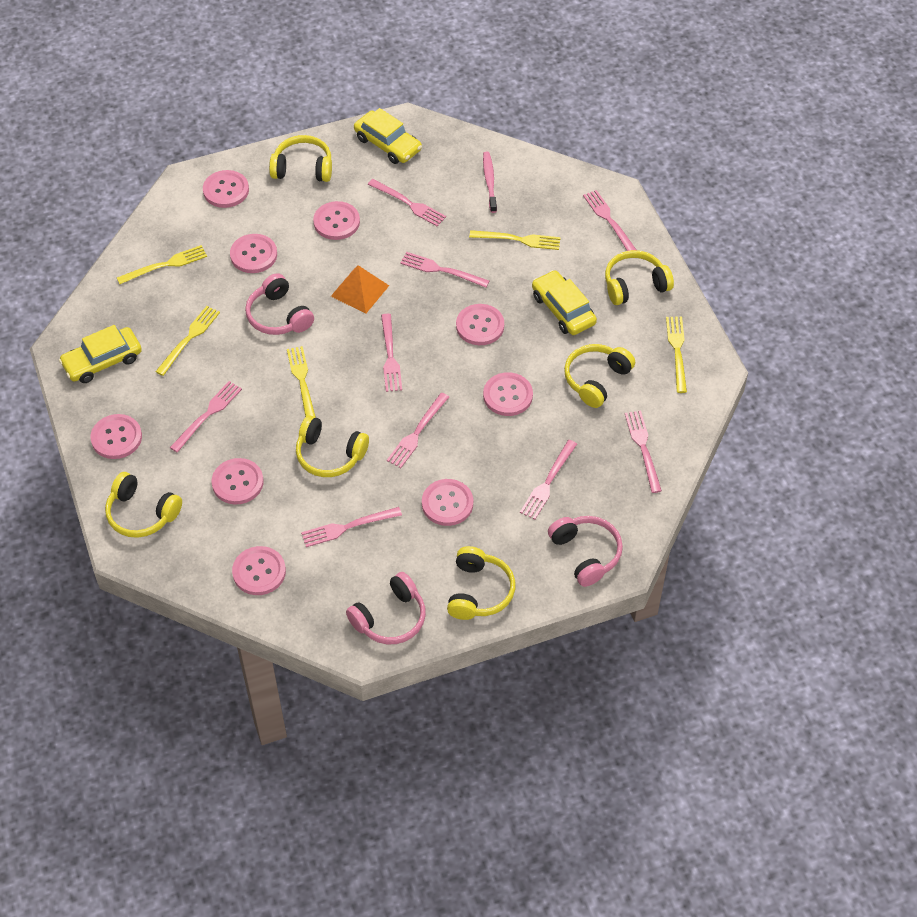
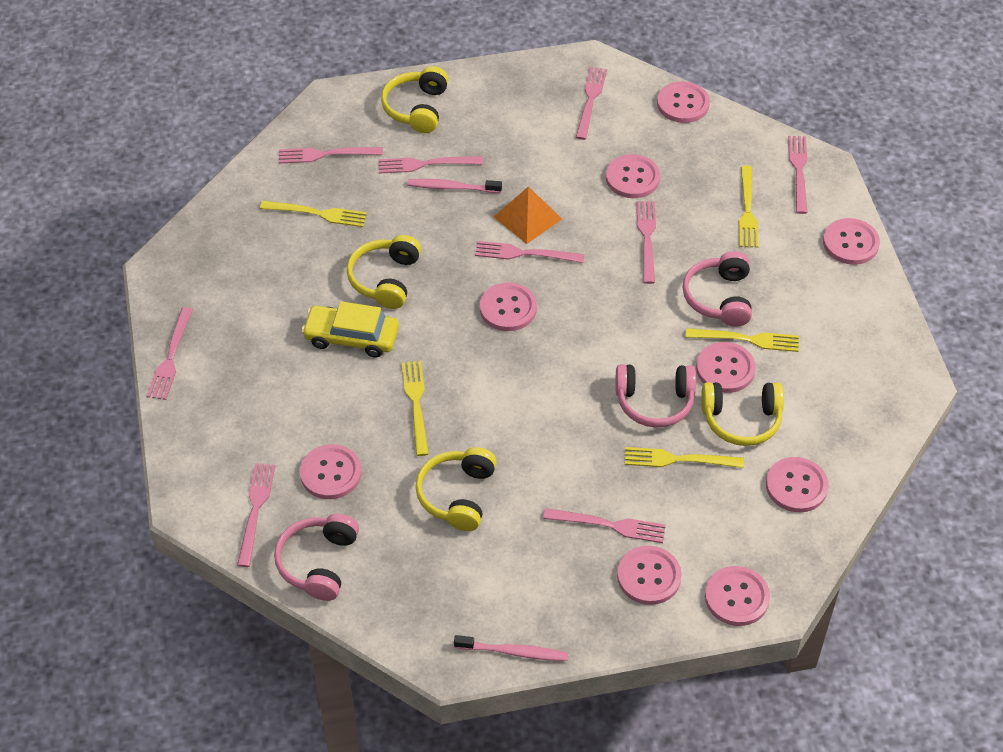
pink toothbrush: 1 -> 2
yellow car: 3 -> 1
yellow headphones: 6 -> 4

